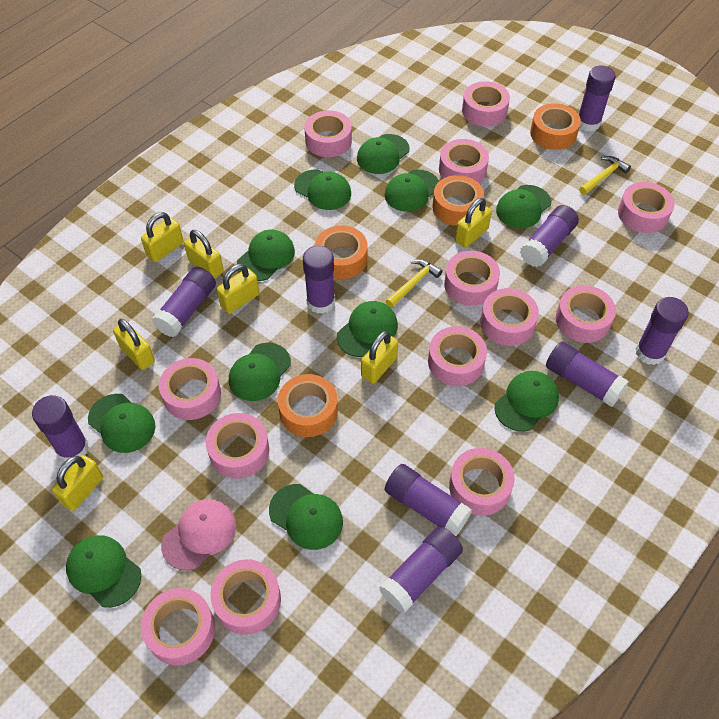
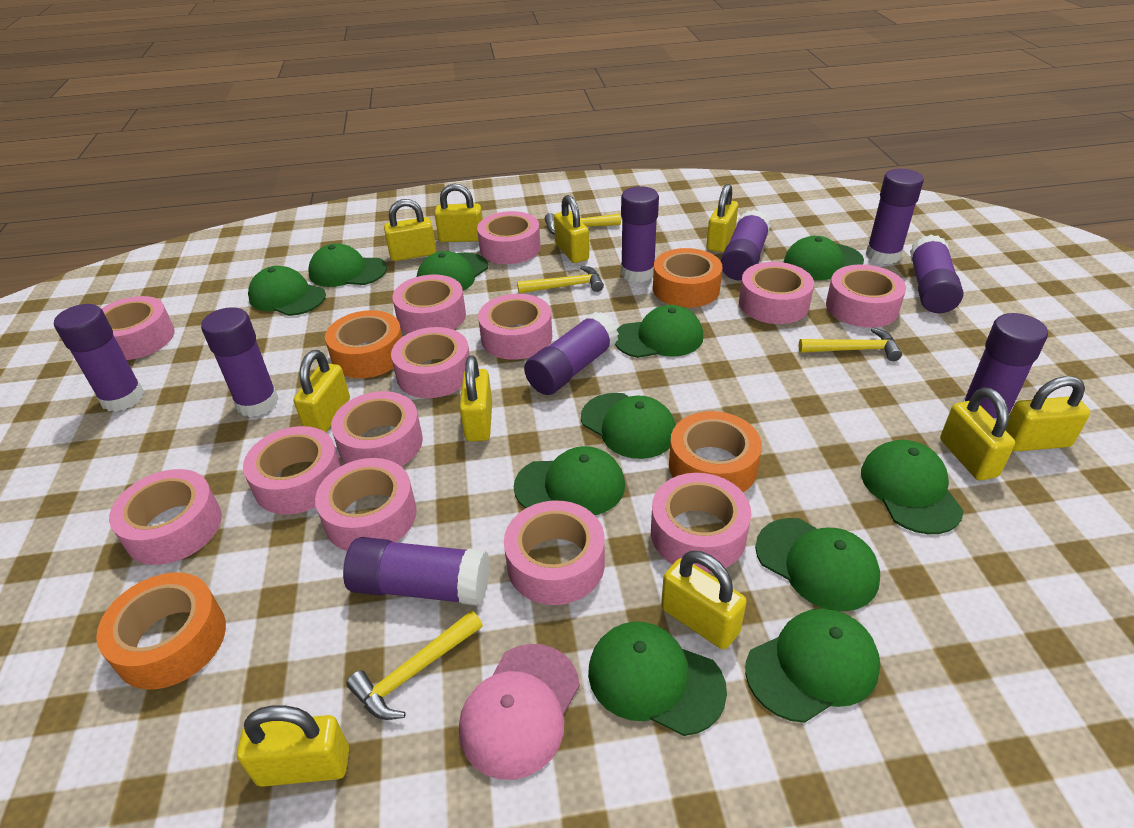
yellow hammer: 2 -> 4
yellow padlock: 7 -> 10

